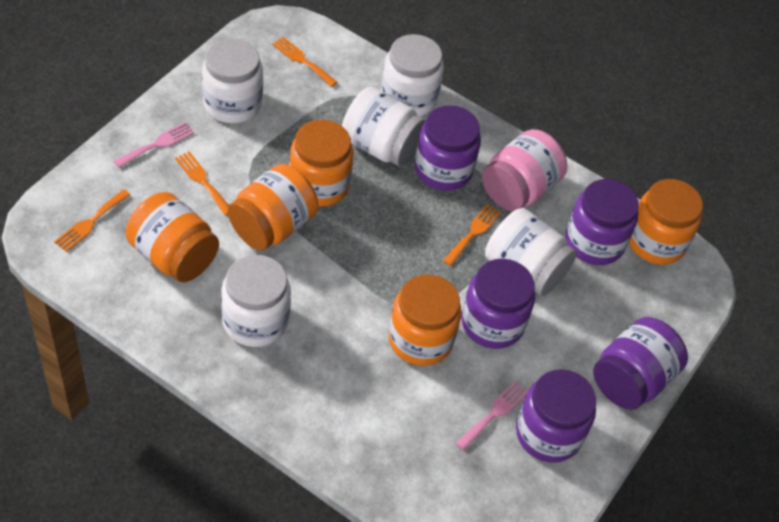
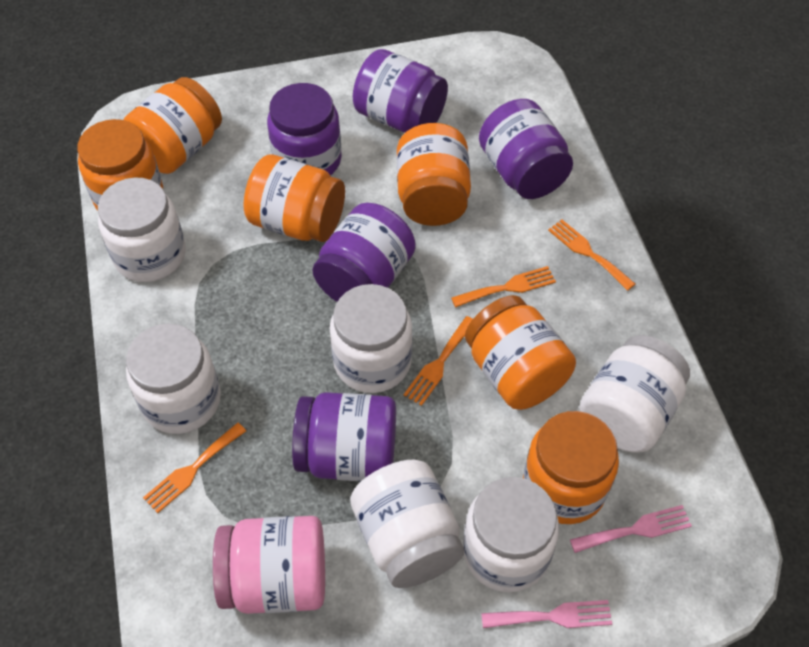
orange jar: 5 -> 6
white jar: 5 -> 6

